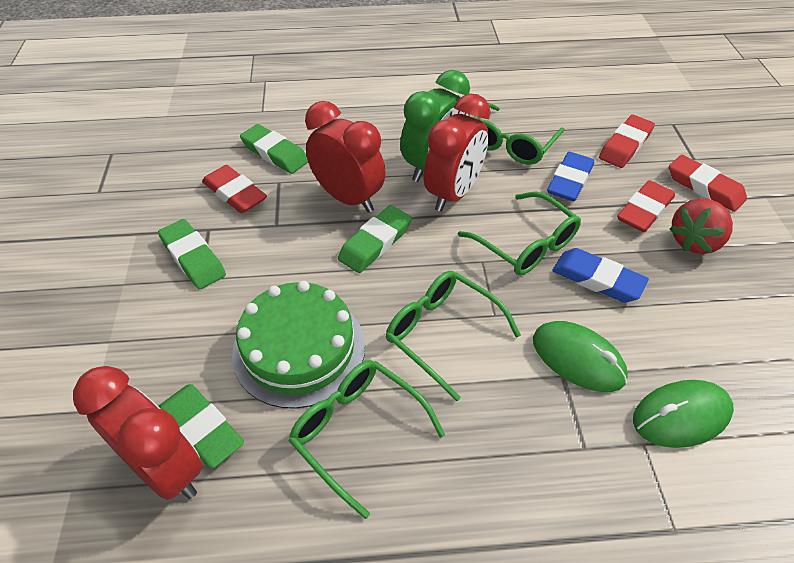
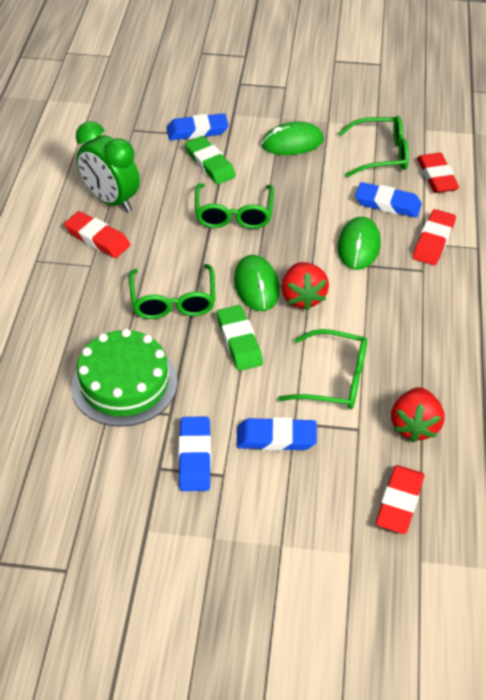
blue eraser: 2 -> 4
green eraser: 4 -> 2
green mouse: 2 -> 3
red clock: 3 -> 0
red strawberry: 1 -> 2

